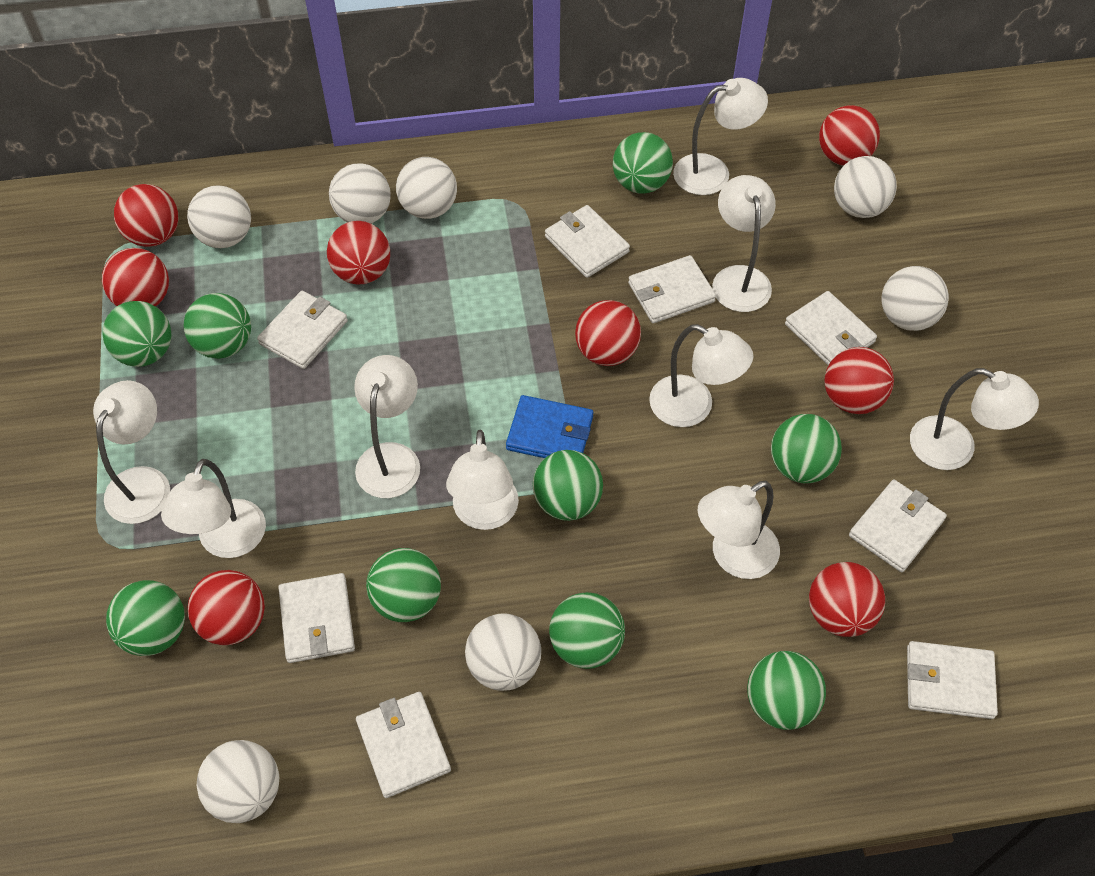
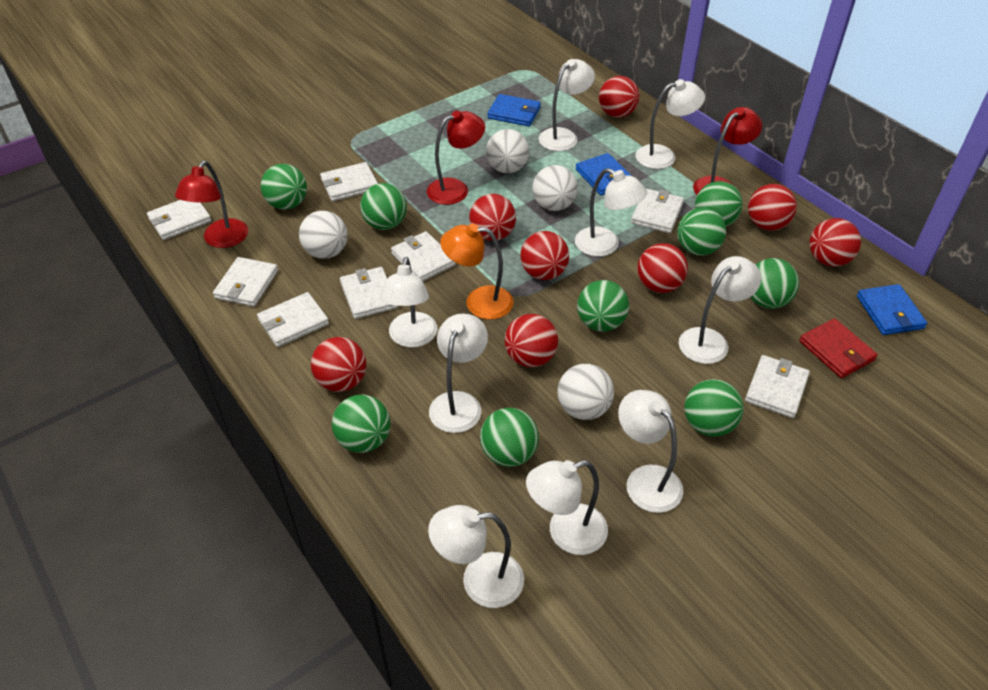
blue wallet: 1 -> 3
orange lamp: 0 -> 1
red lamp: 0 -> 3
red wallet: 0 -> 1
white ball: 7 -> 4

